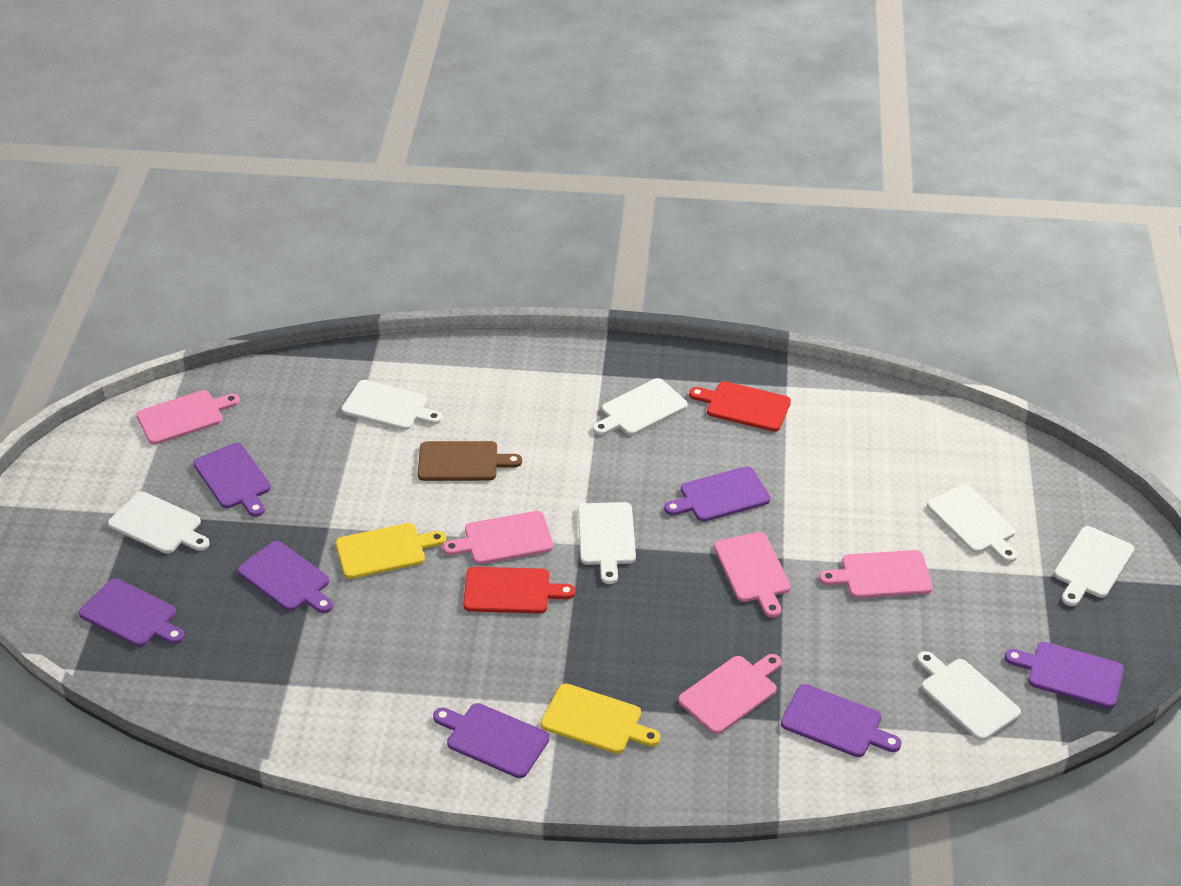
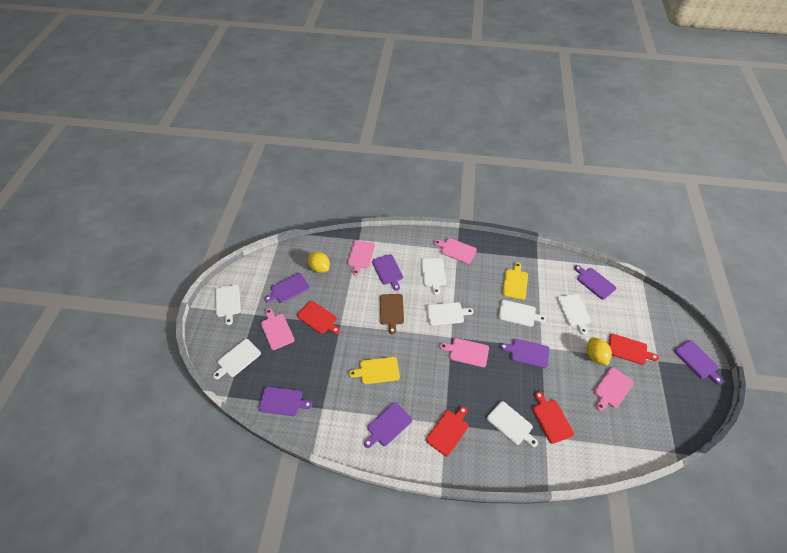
red cutting board: 2 -> 4
yellow lemon: 0 -> 2

